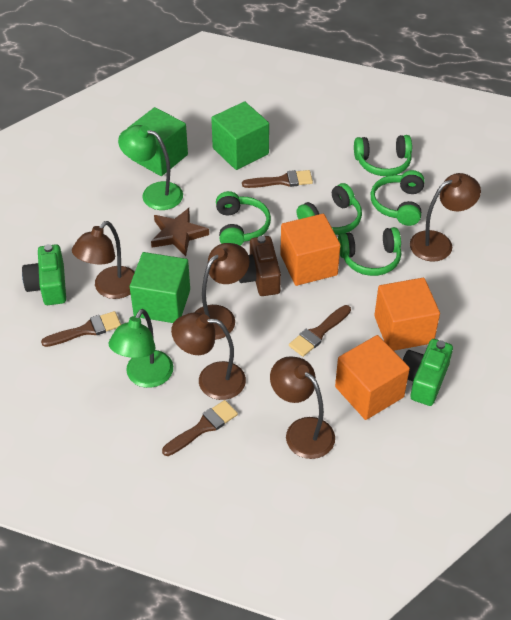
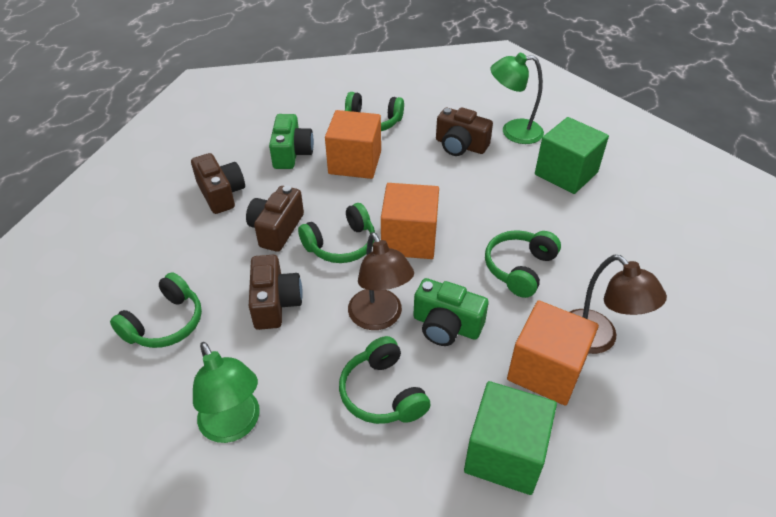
brown brush: 4 -> 0
brown camera: 1 -> 4
brown lamp: 5 -> 2
brown star: 1 -> 0
green cube: 3 -> 2

